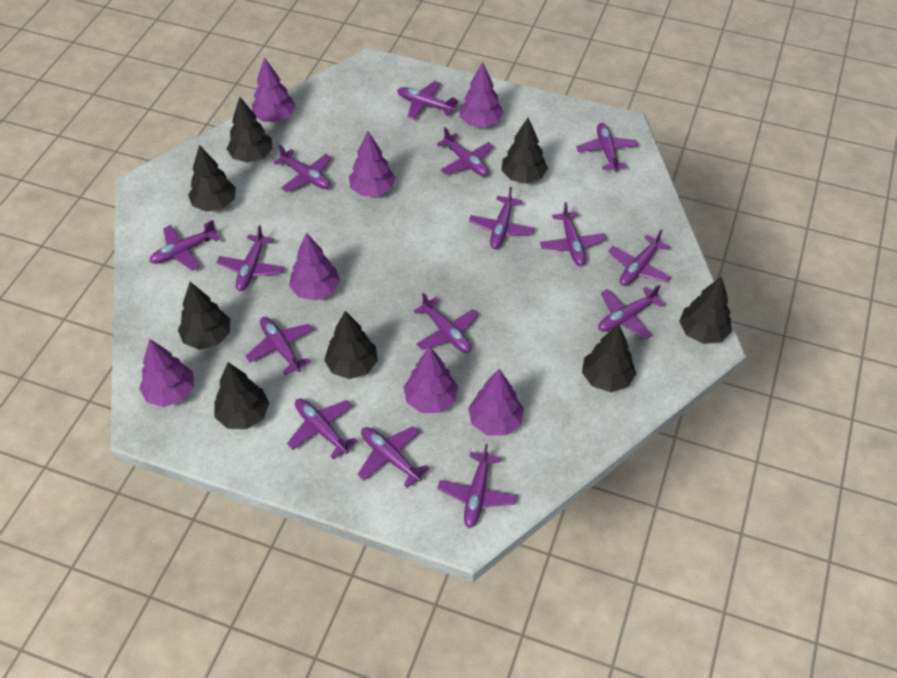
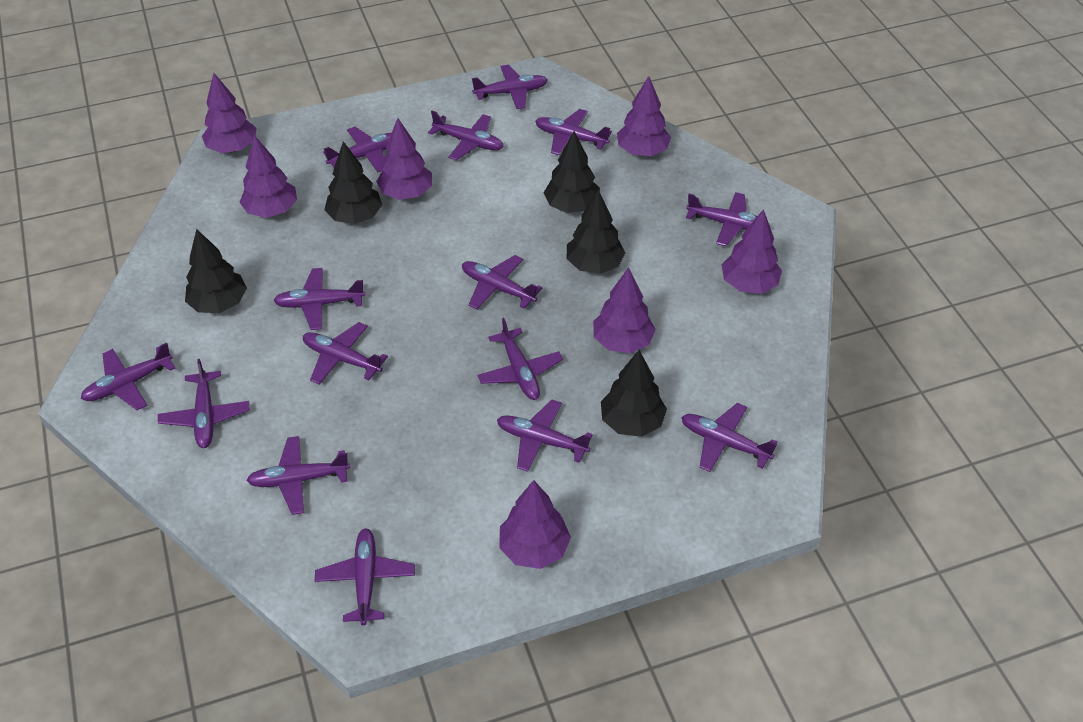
black tree: 8 -> 5

